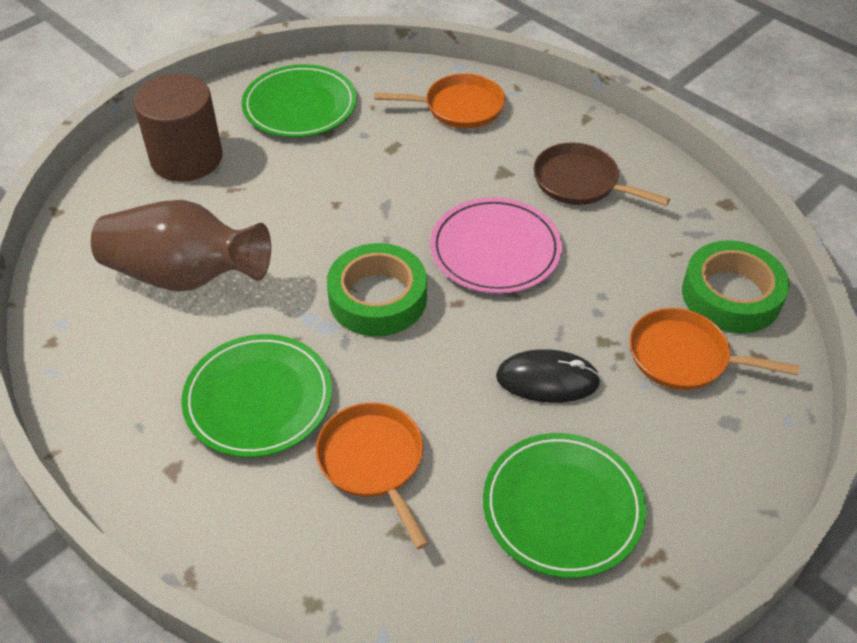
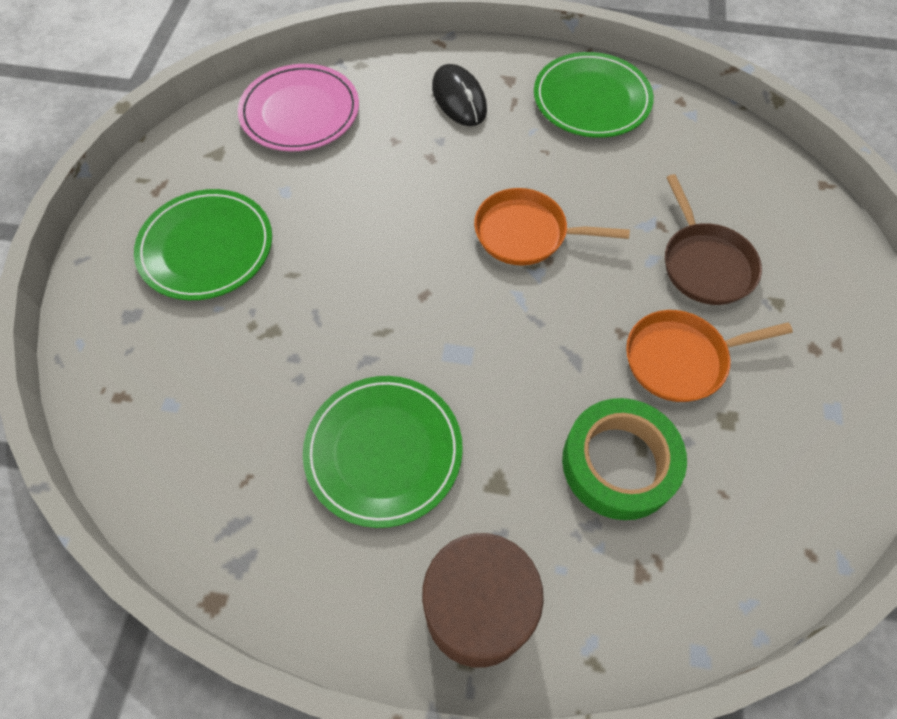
brown vase: 1 -> 0
green tape: 2 -> 1
orange pan: 3 -> 2

